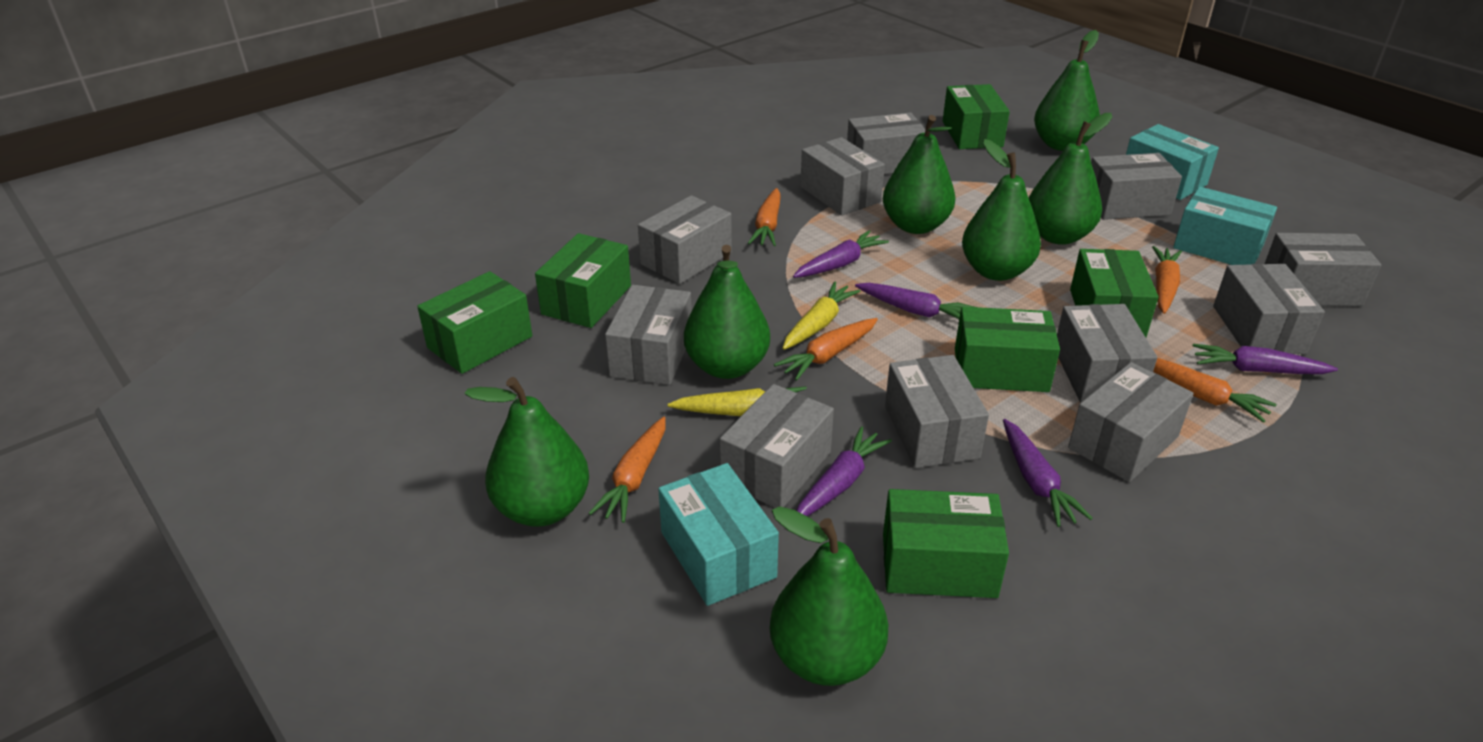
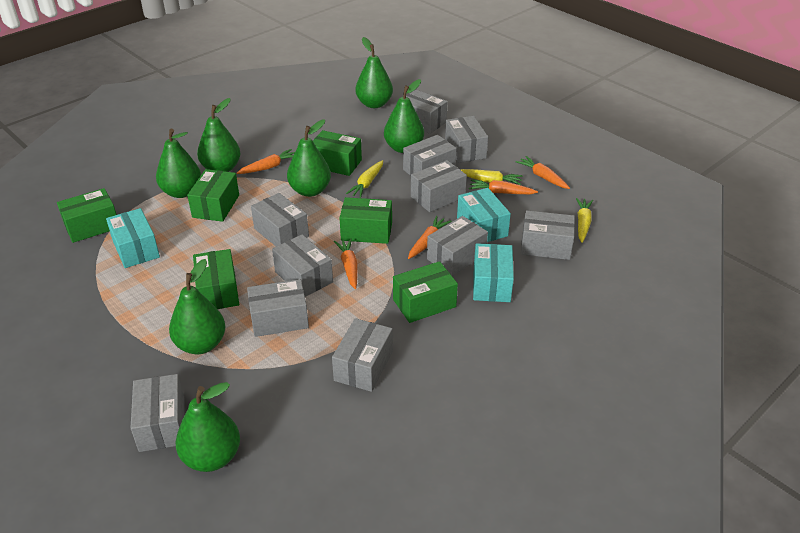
purple carrot: 5 -> 0
yellow carrot: 2 -> 3

